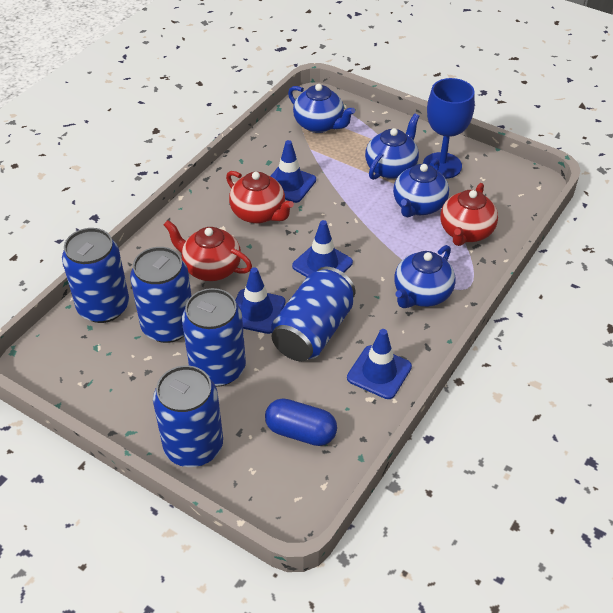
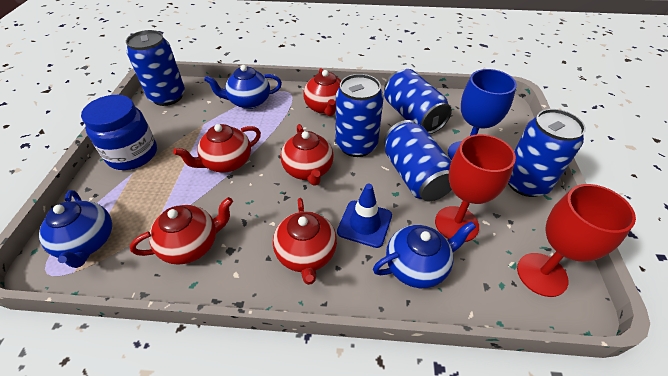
blue capsule: 1 -> 0
blue jar: 0 -> 1
blue teapot: 4 -> 3
blue traffic cone: 4 -> 1
red goblet: 0 -> 2
red teapot: 3 -> 5

